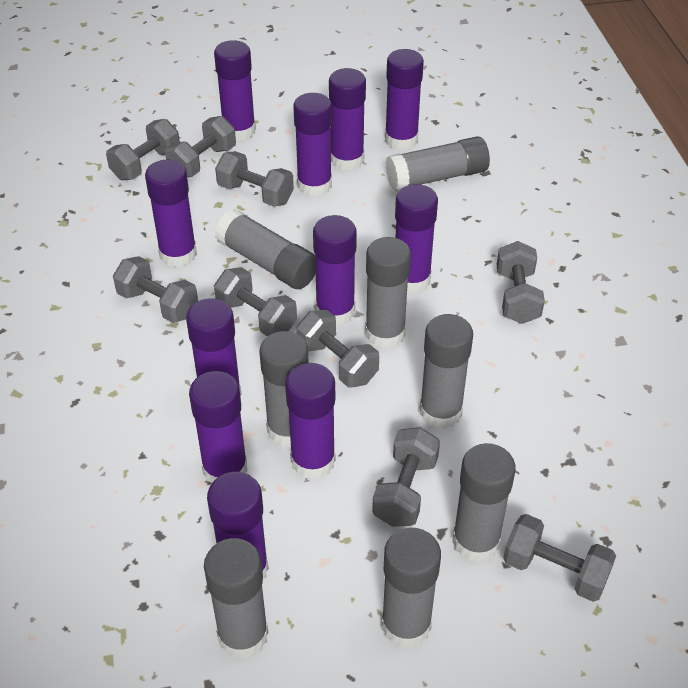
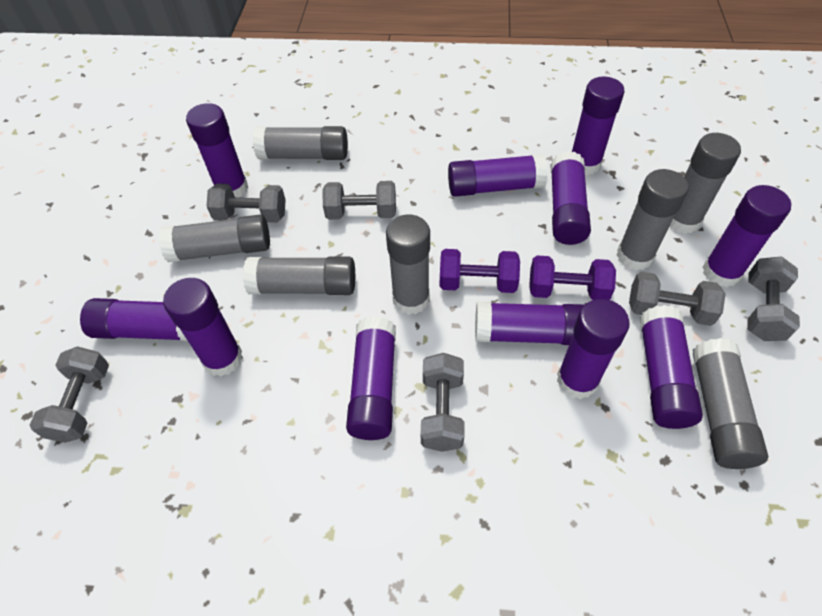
grey dumbbell: 9 -> 6
grey glue stick: 8 -> 7
purple dumbbell: 0 -> 2

